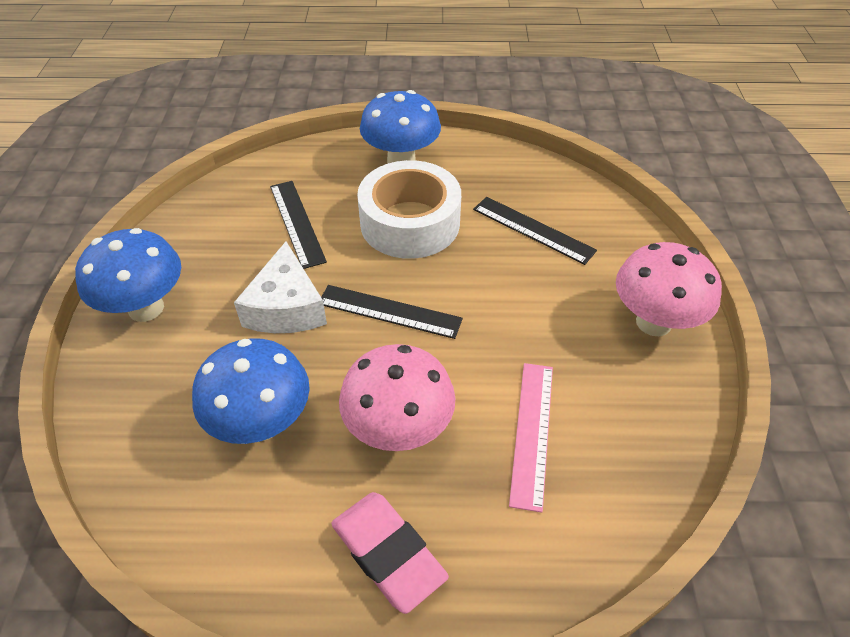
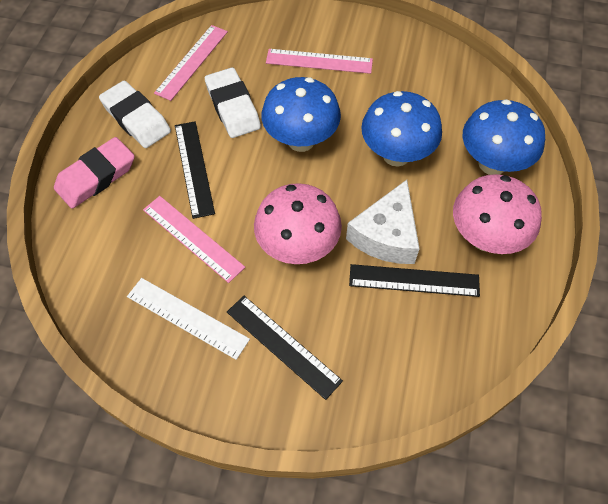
pink ruler: 1 -> 3
white eraser: 0 -> 2
white ruler: 0 -> 1
white tape: 1 -> 0

